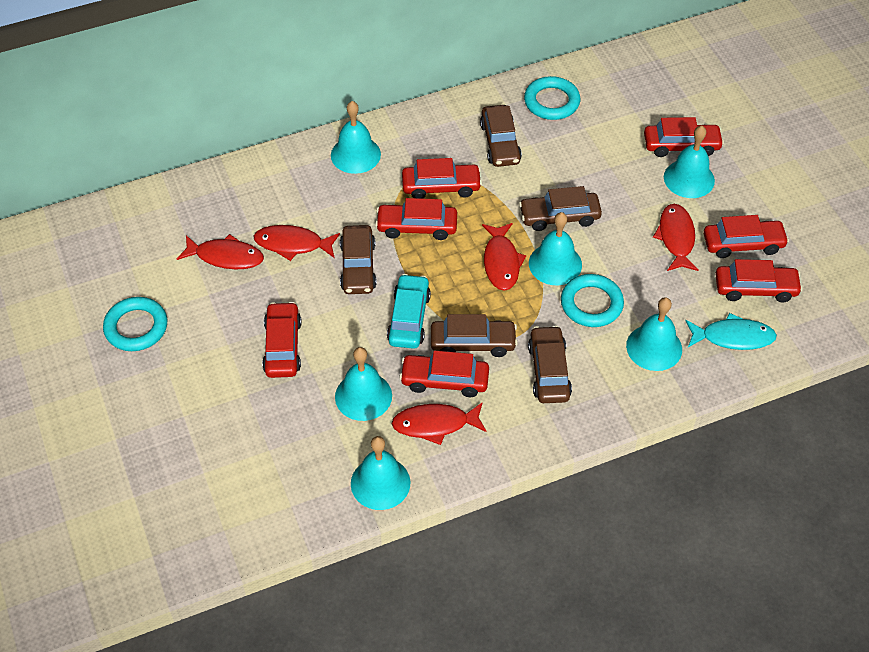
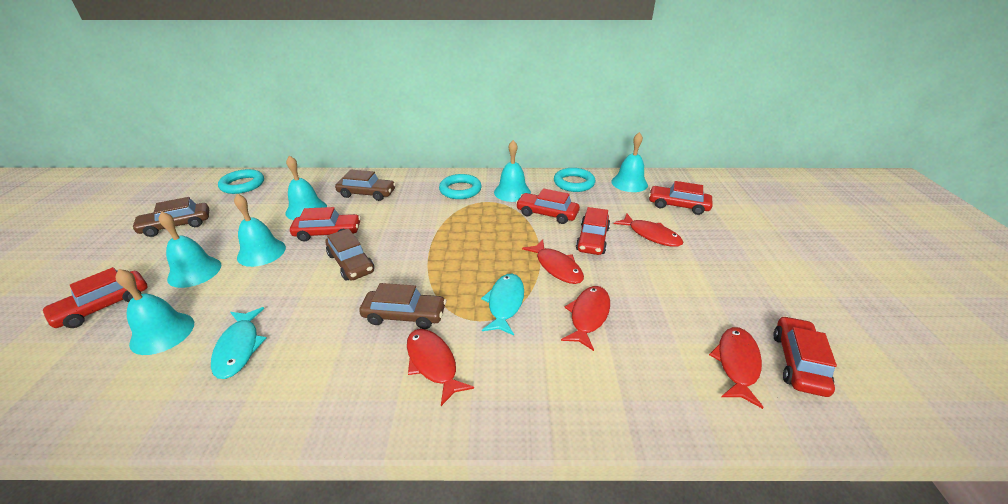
brown car: 5 -> 4
red car: 7 -> 6
turquoise car: 1 -> 0
turquoise fish: 1 -> 2

